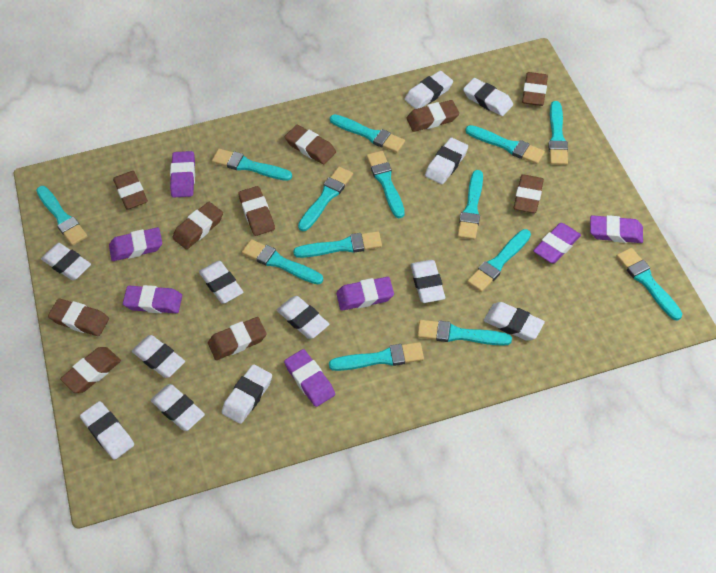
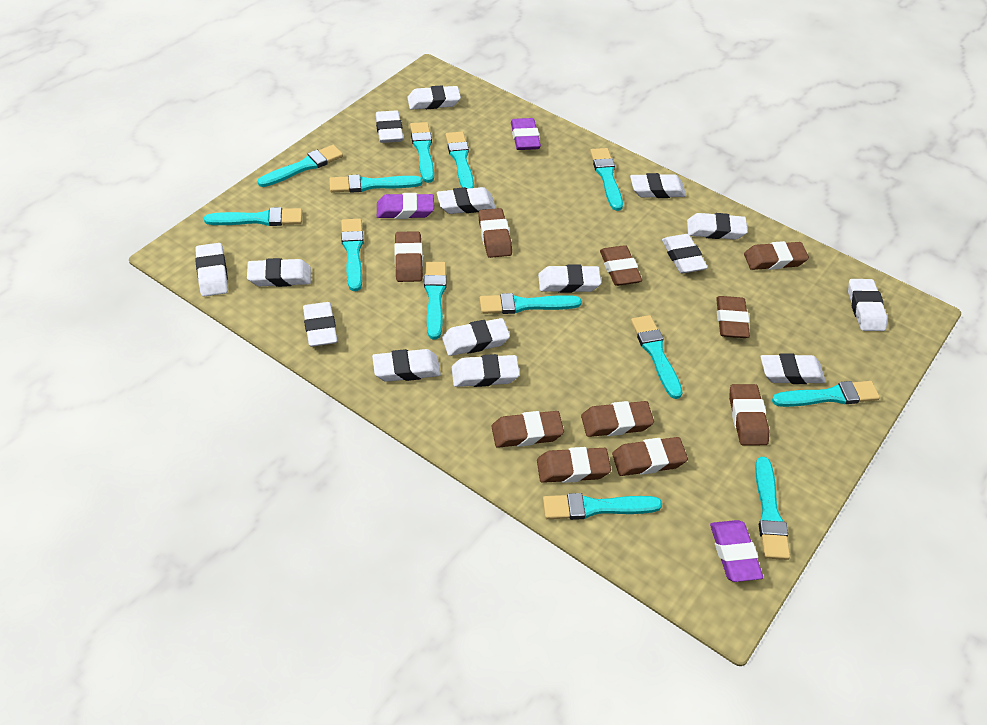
purple eraser: 7 -> 3
turquoise brush: 14 -> 13
white eraser: 12 -> 15

